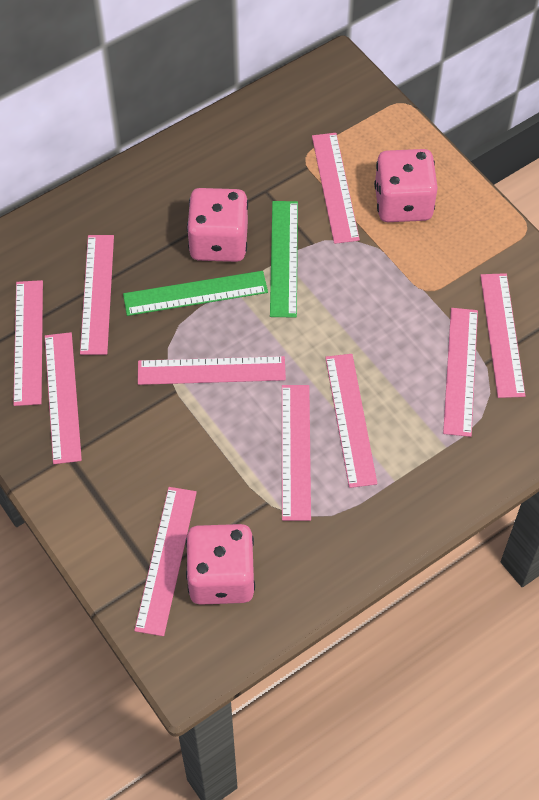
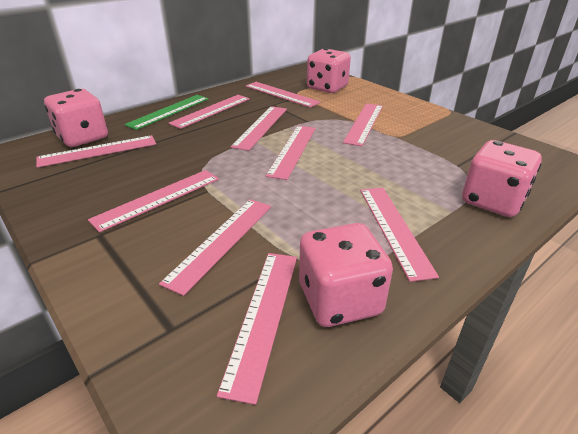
green ruler: 2 -> 1
pink dice: 3 -> 4

